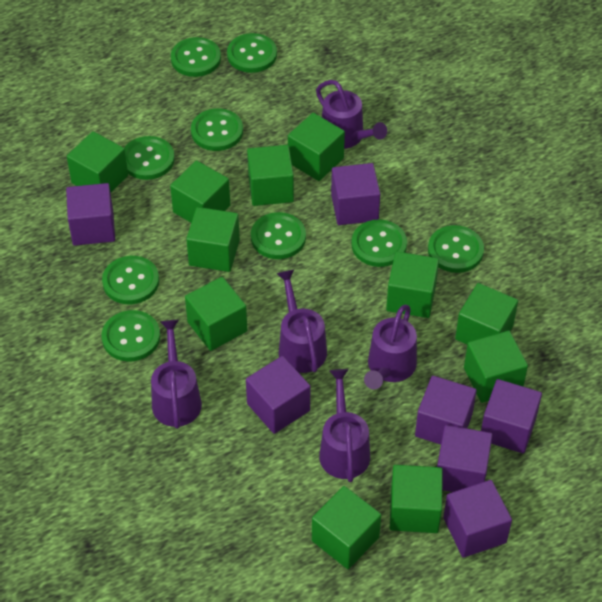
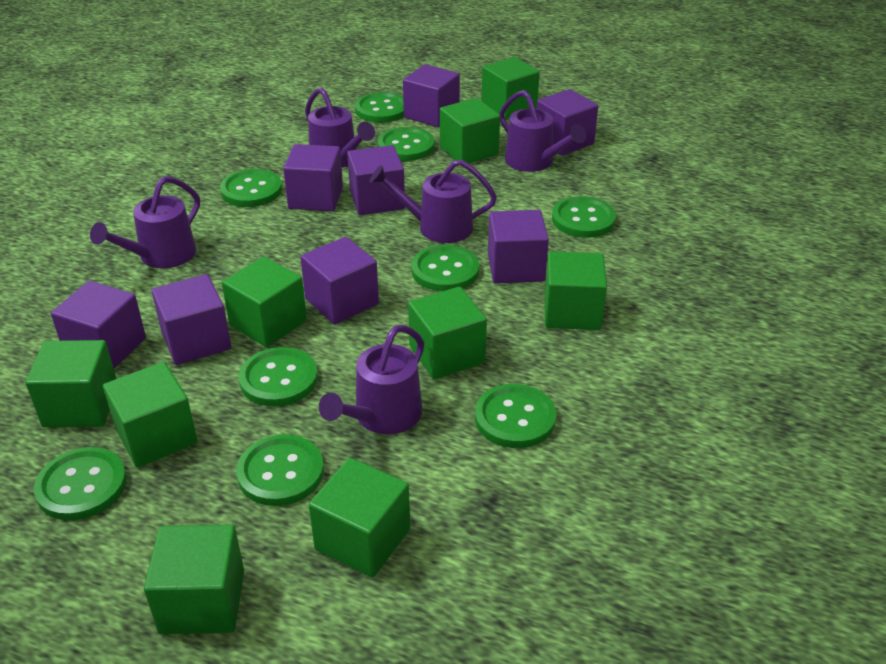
green cube: 11 -> 9
purple cube: 7 -> 8

